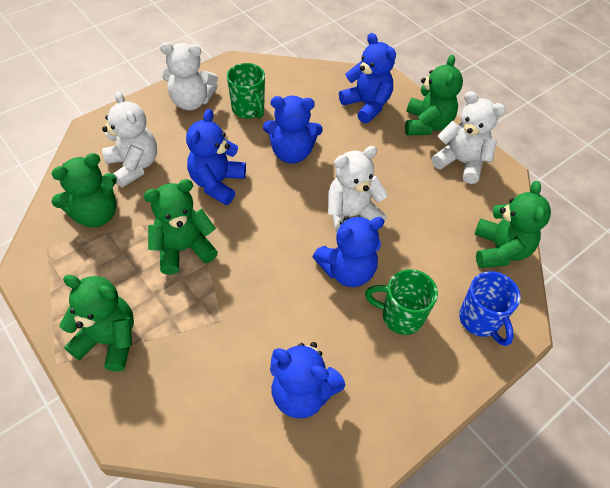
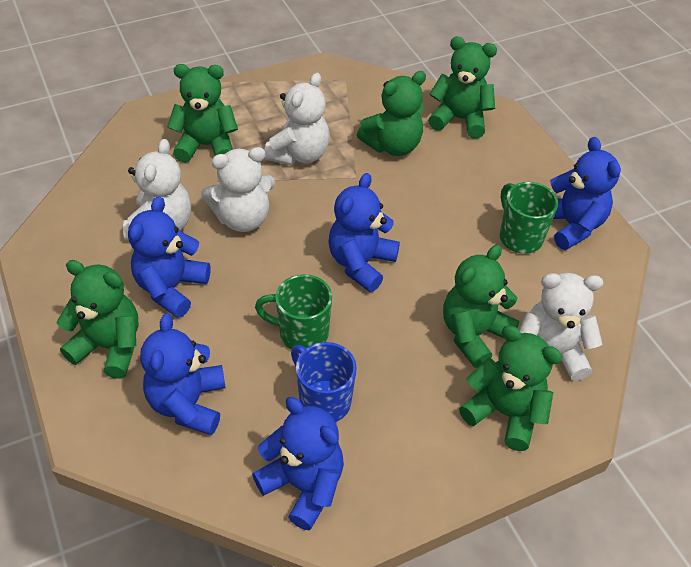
green teddy bear: 5 -> 6

